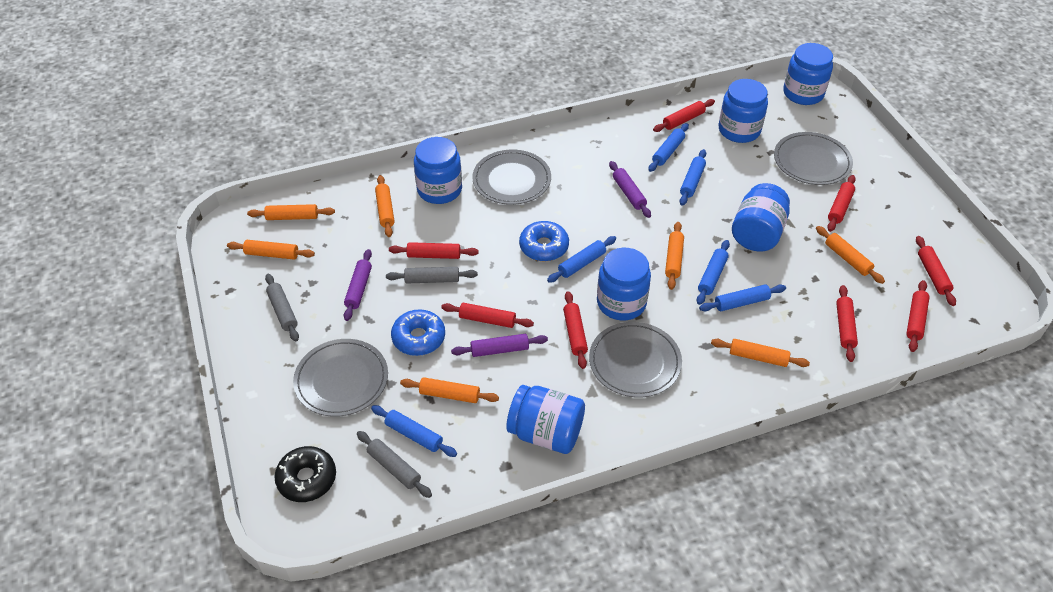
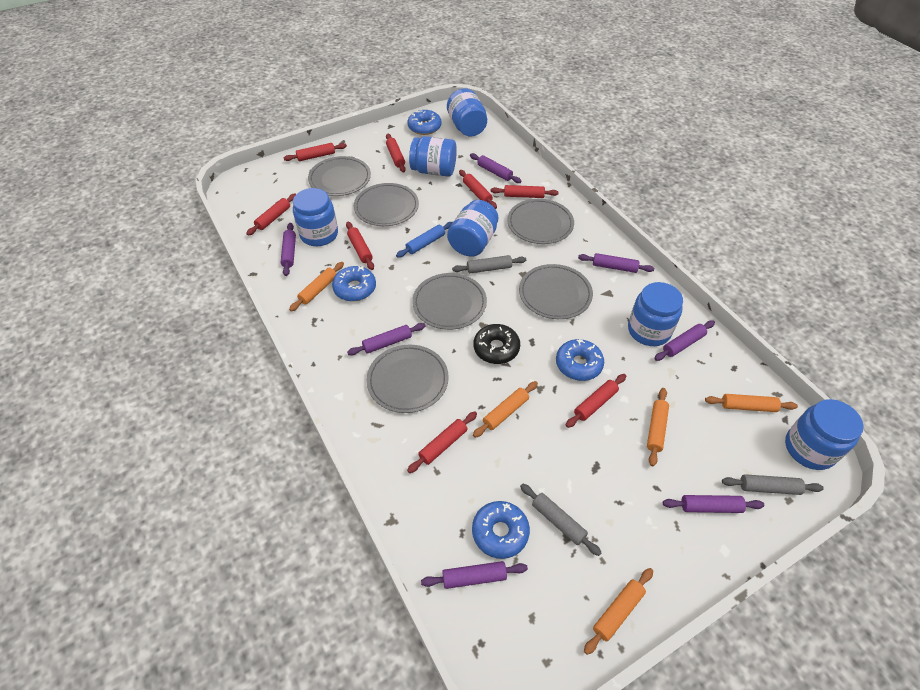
blue donut: 2 -> 4
blue rolling pin: 6 -> 1
grey plate: 4 -> 6
orange rolling pin: 7 -> 5
purple rolling pin: 3 -> 7

